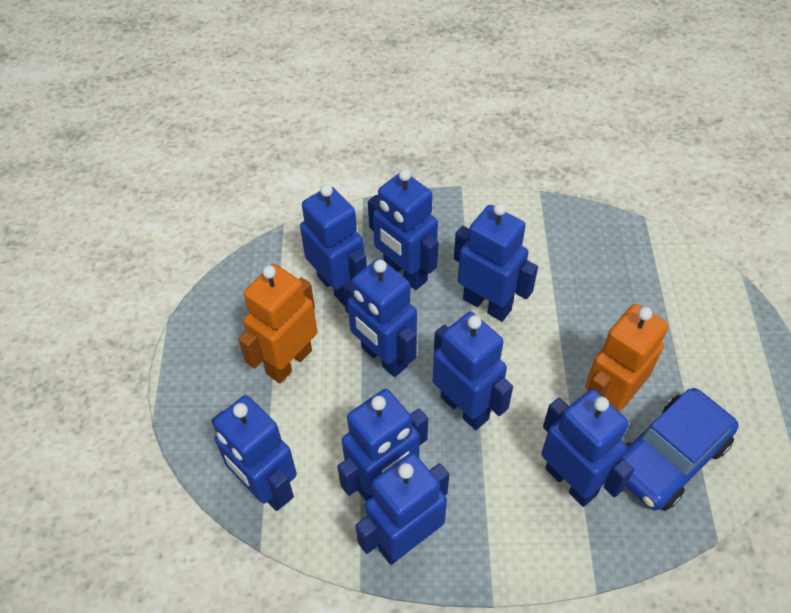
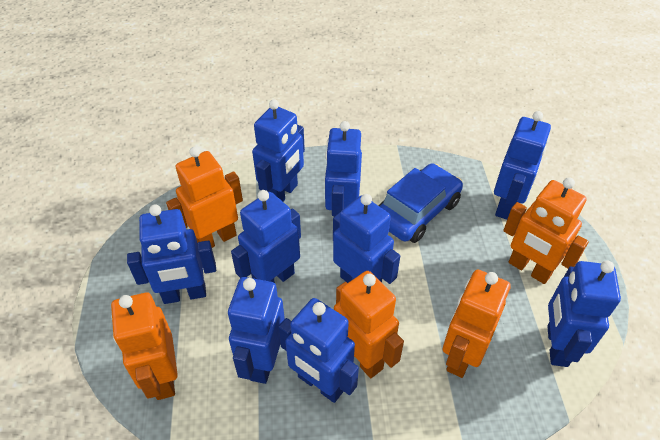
orange robot: 2 -> 5

